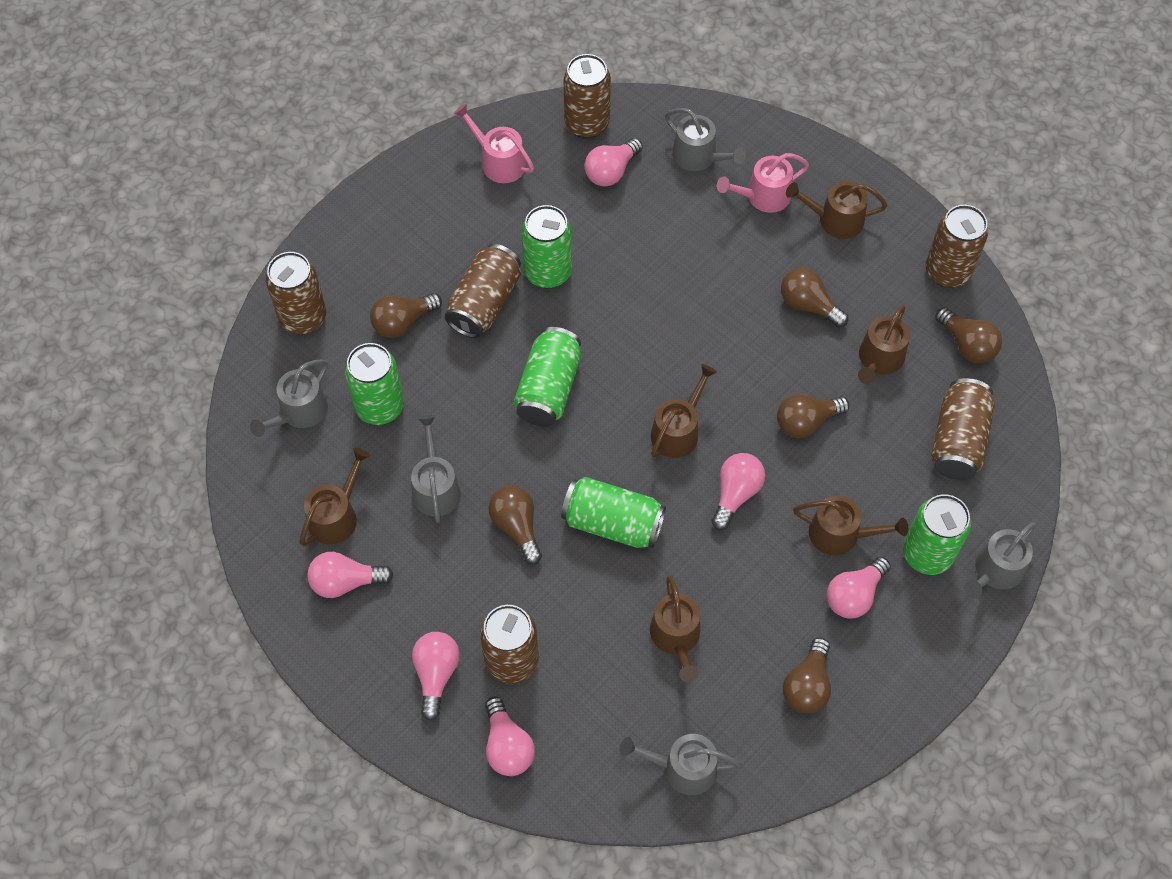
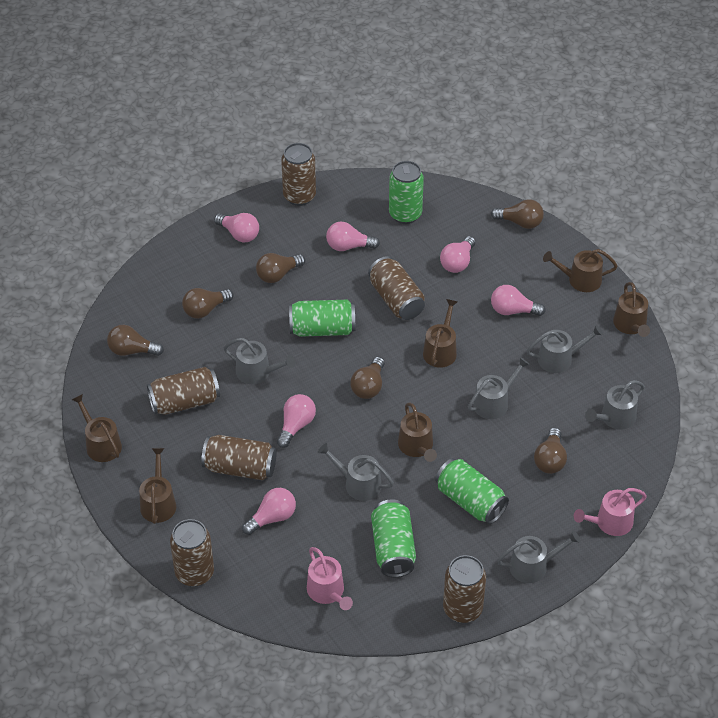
green can: 5 -> 4
grey watering can: 5 -> 6

